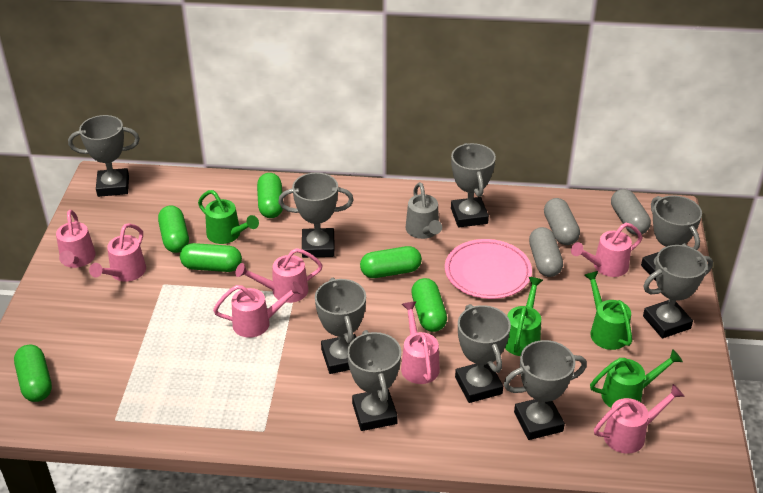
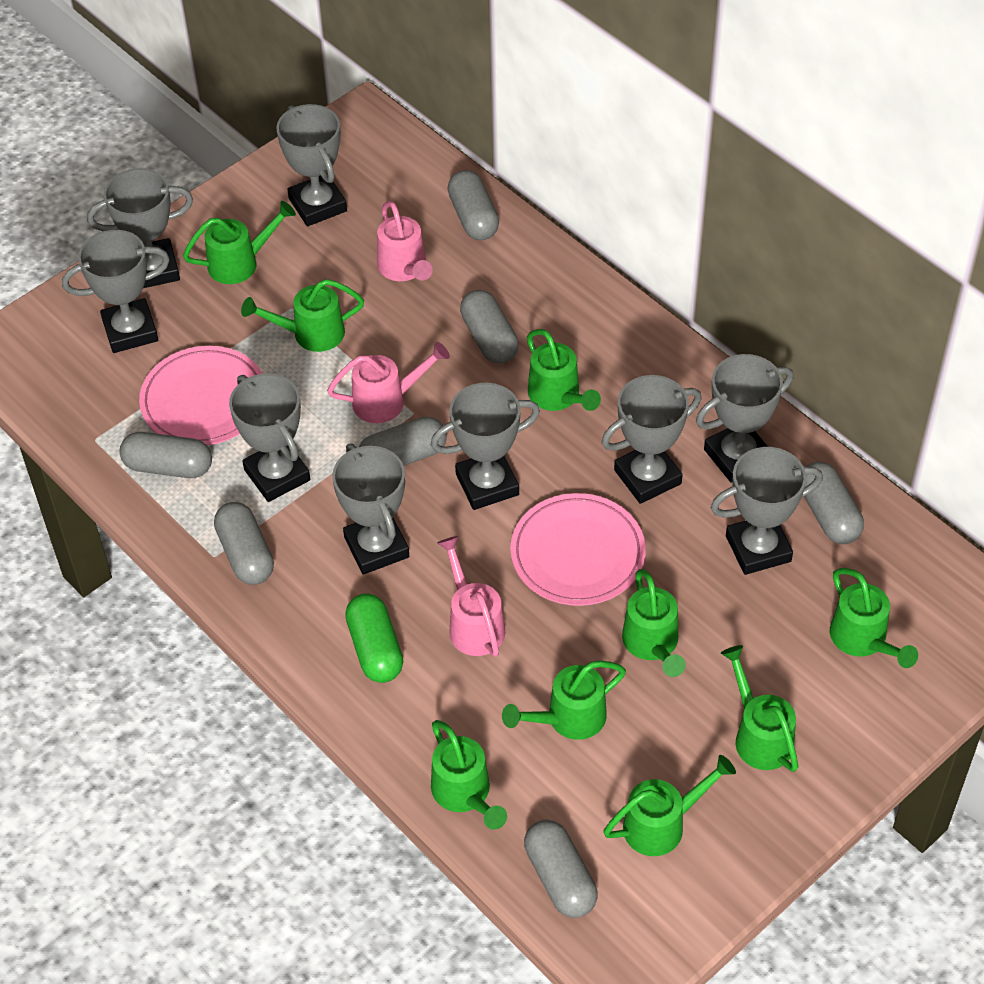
green capsule: 6 -> 1
green watering can: 4 -> 9
grey capsule: 3 -> 7
grey watering can: 1 -> 0
pink plate: 1 -> 2
pink watering can: 7 -> 3

